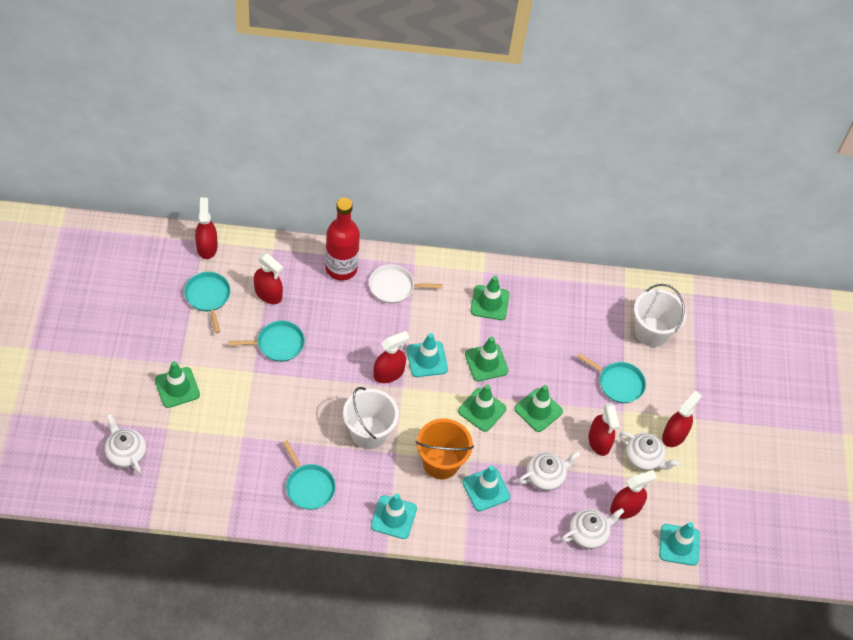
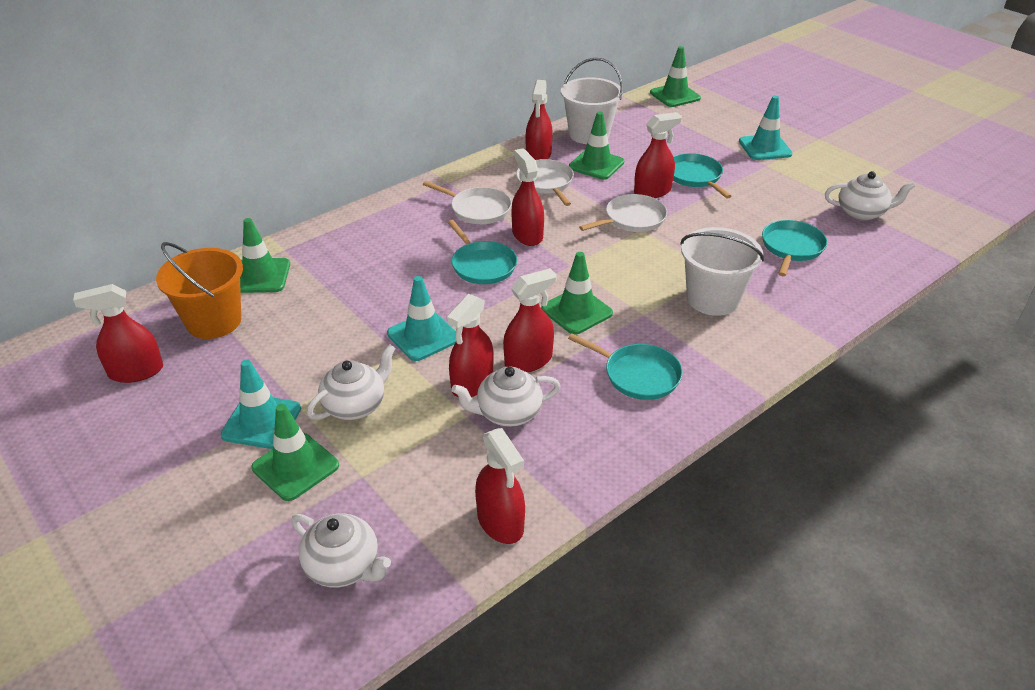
red bottle: 1 -> 0
red spray bottle: 6 -> 7
turquoise traffic cone: 4 -> 3
white pan: 1 -> 3

